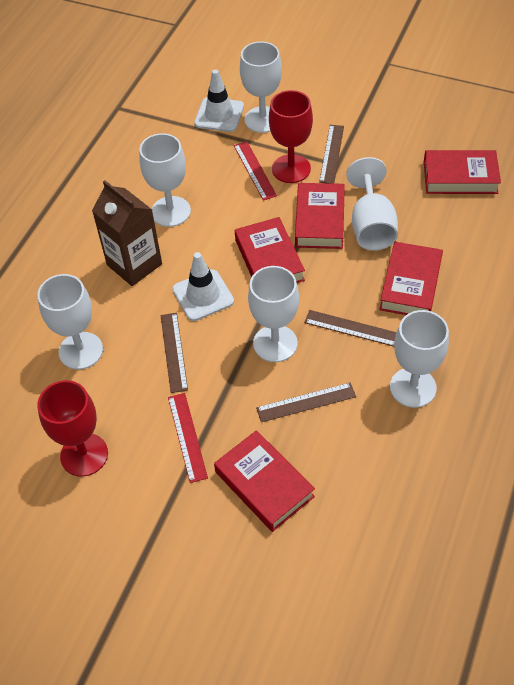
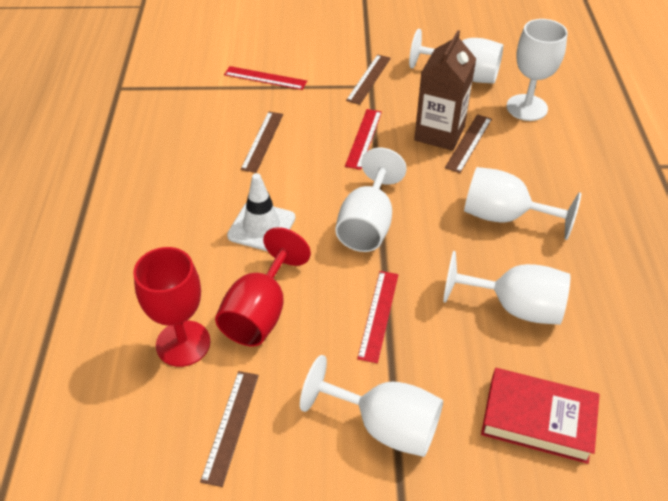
red book: 5 -> 1
red ruler: 2 -> 3
white traffic cone: 2 -> 1

